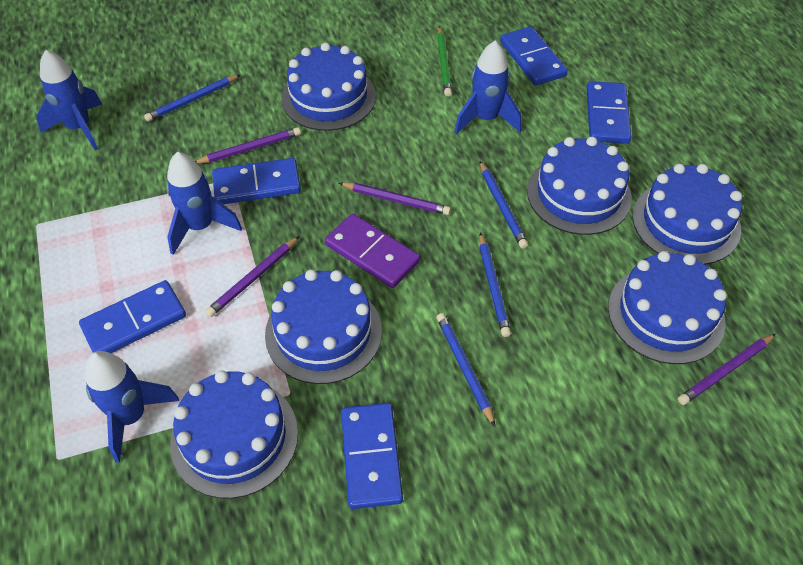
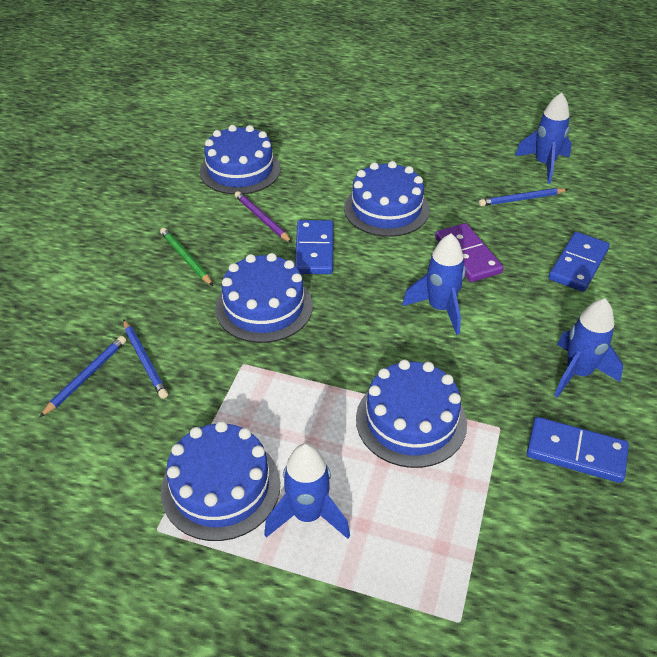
blue cake: 6 -> 5
blue domino: 5 -> 3
blue pencil: 4 -> 3
purple pencil: 4 -> 1

